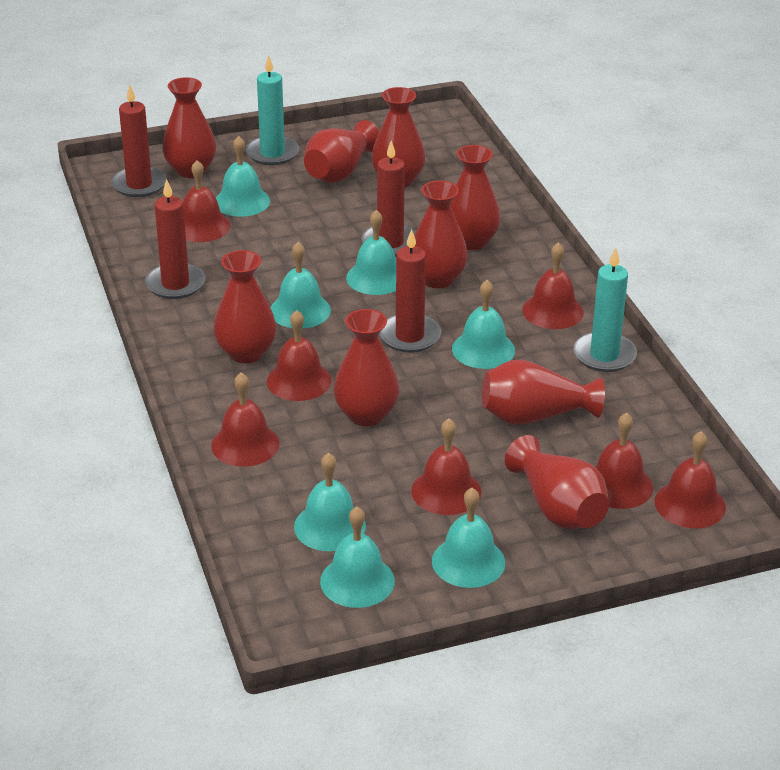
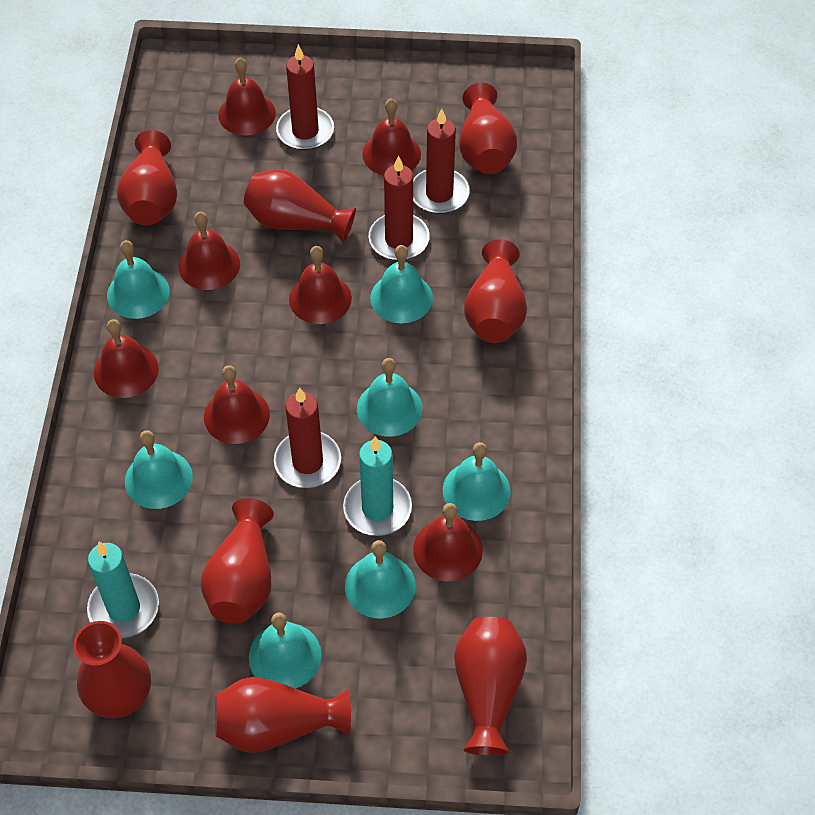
red vase: 9 -> 8

